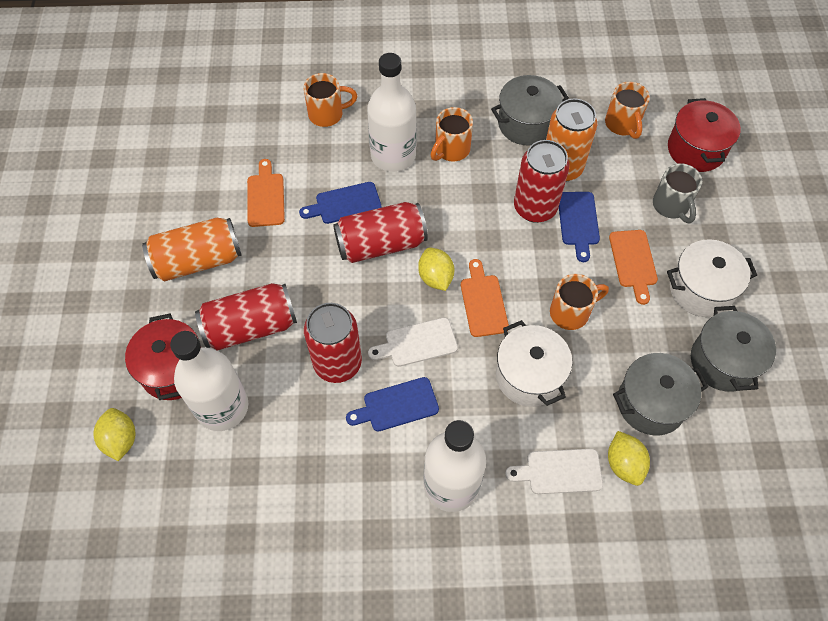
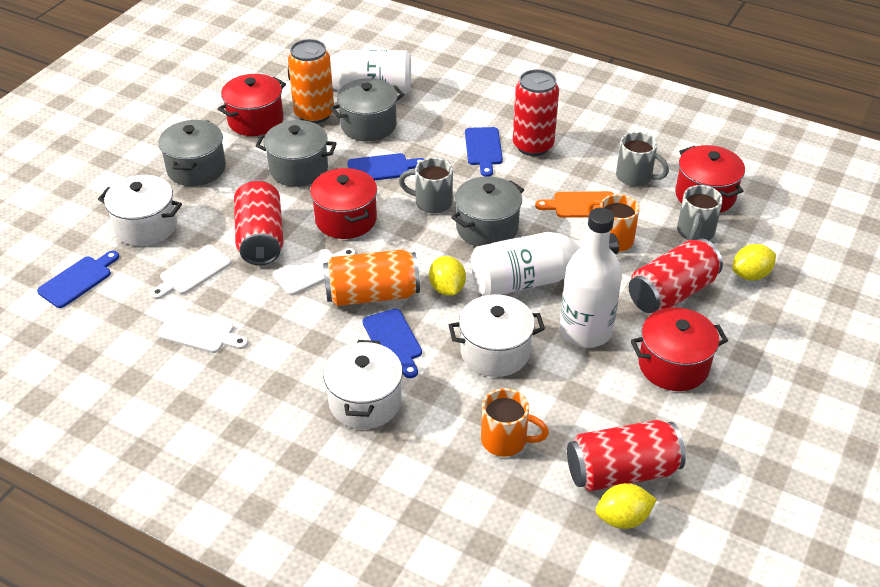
blue cutting board: 3 -> 4
grey mug: 1 -> 3
grey pot: 3 -> 4
orange cutting board: 3 -> 1
orange mug: 4 -> 2
red pot: 2 -> 4
white cutting board: 2 -> 3
white pot: 2 -> 3

